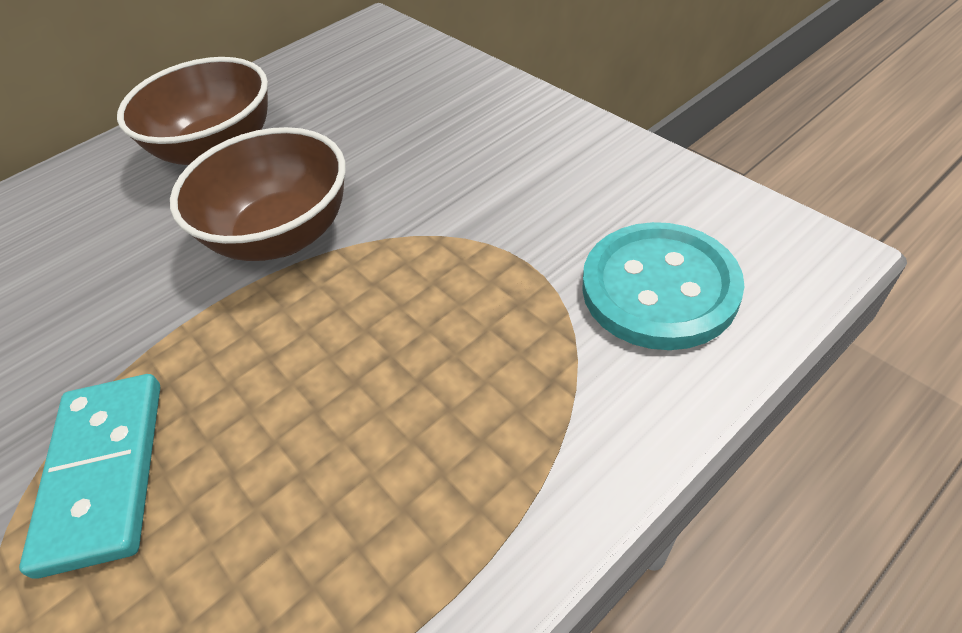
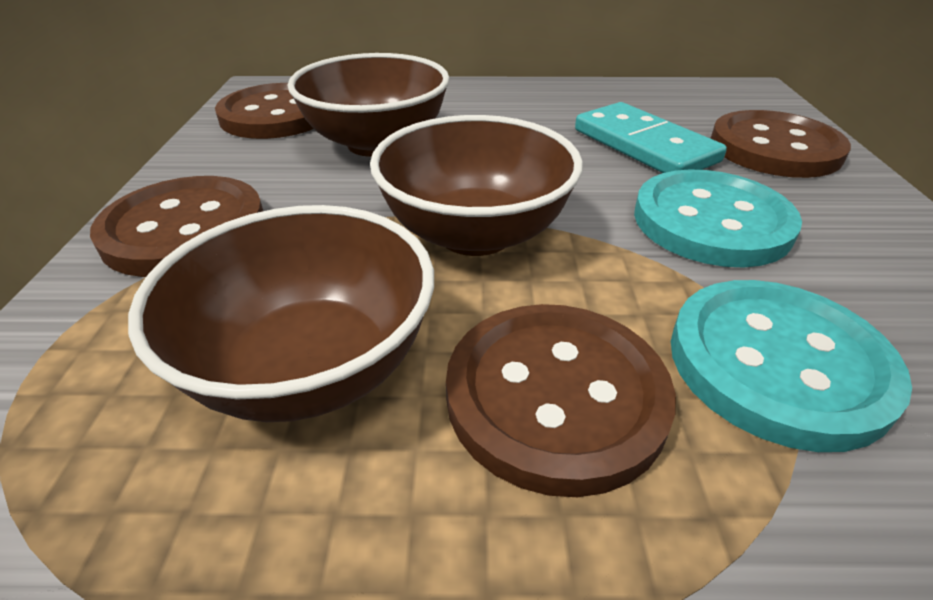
brown bowl: 2 -> 3
brown button: 0 -> 4
turquoise button: 1 -> 2

